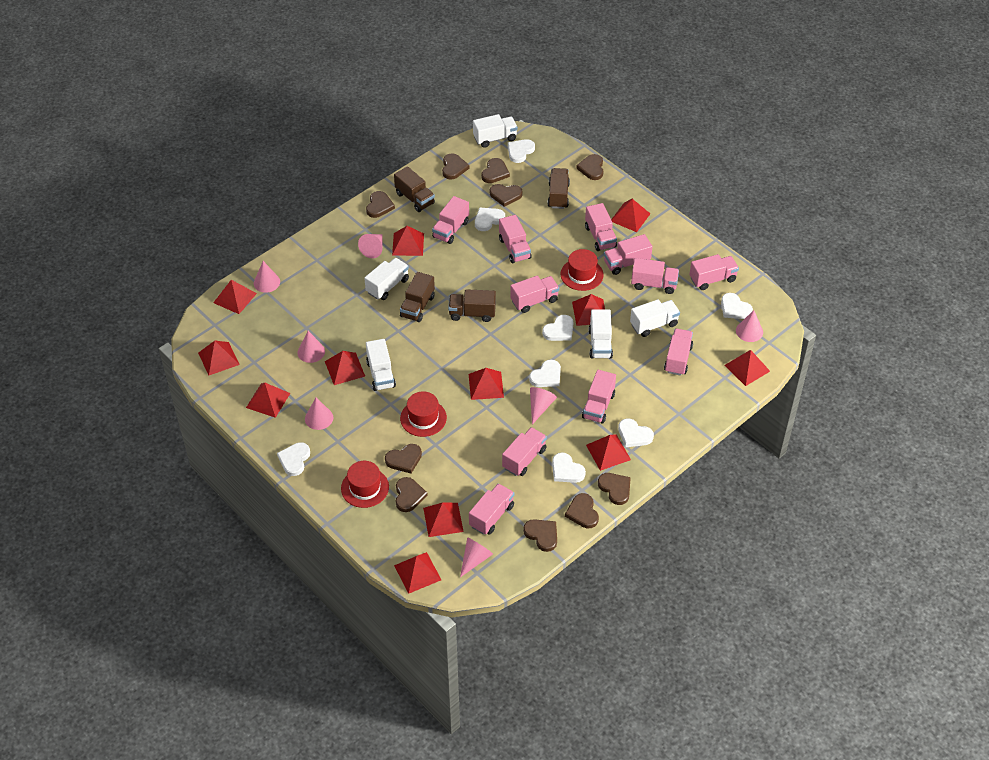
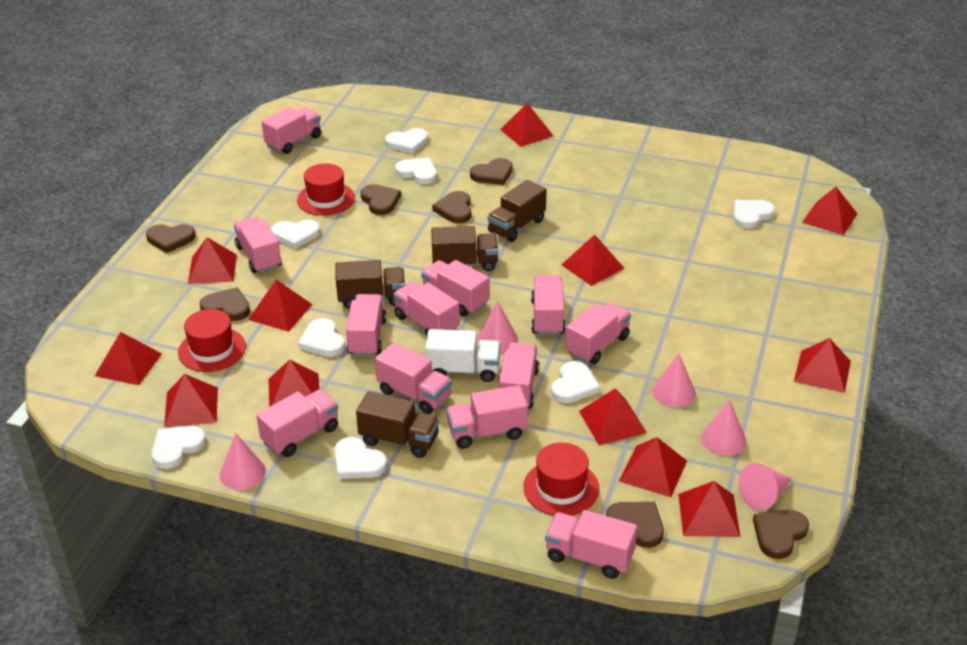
brown heart: 10 -> 7
pink cone: 7 -> 5
pink truck: 11 -> 12
white truck: 5 -> 1

